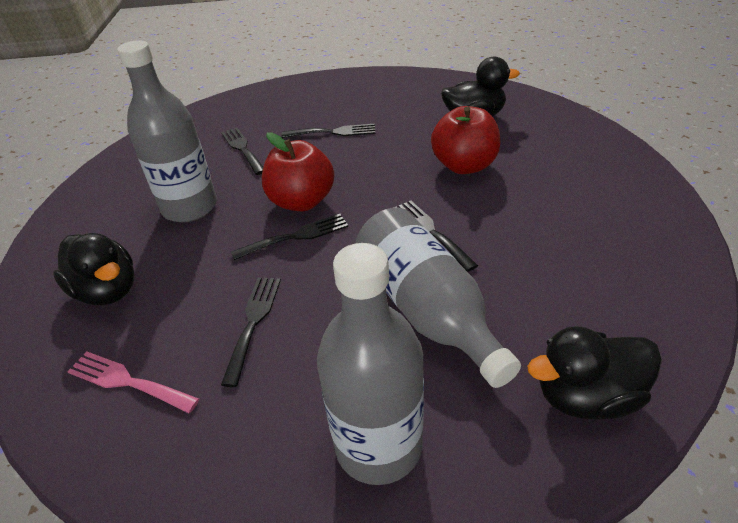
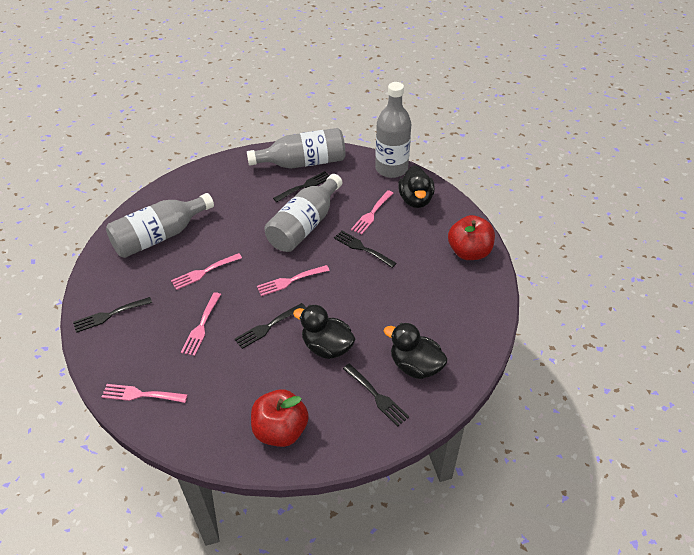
grey bottle: 3 -> 4
pink fork: 1 -> 5

